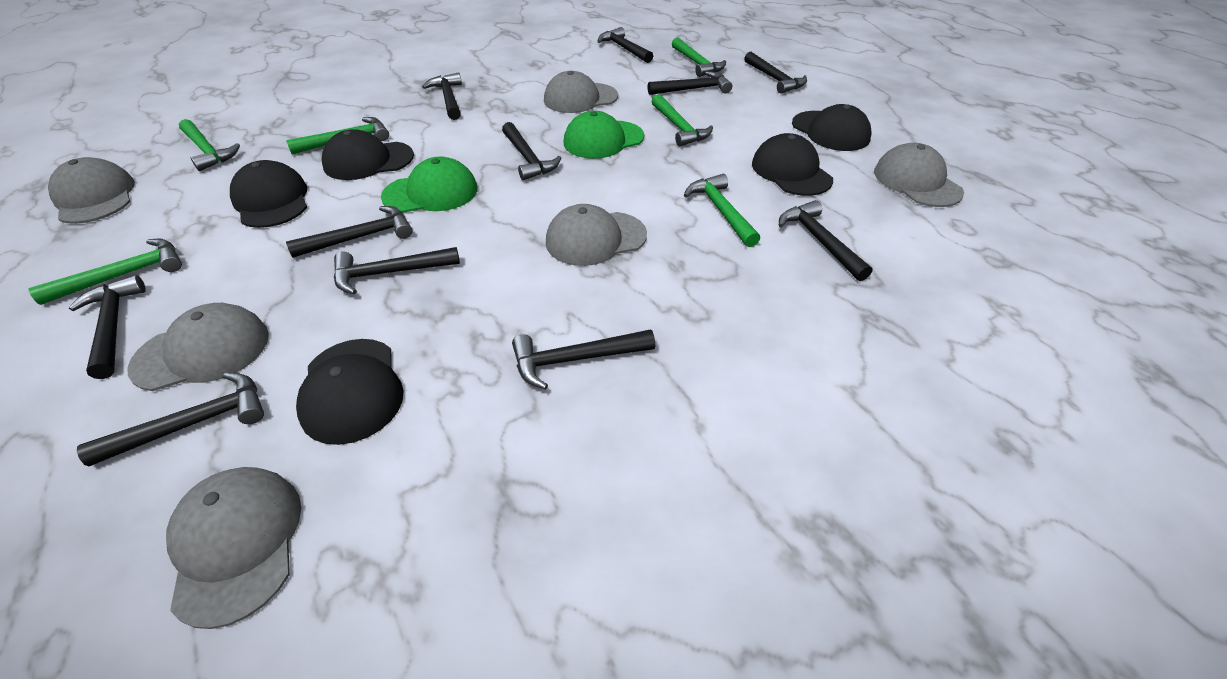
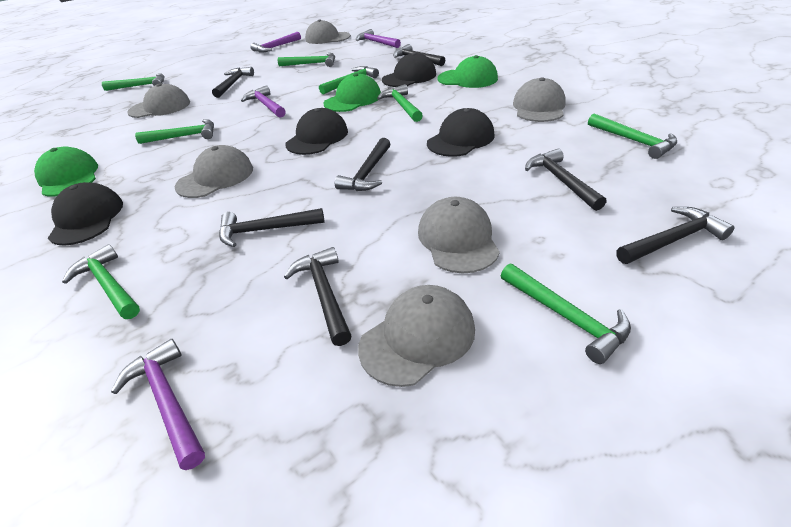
black cap: 5 -> 4
black hammer: 11 -> 7
green cap: 2 -> 3
green hammer: 6 -> 8
purple hammer: 0 -> 4

